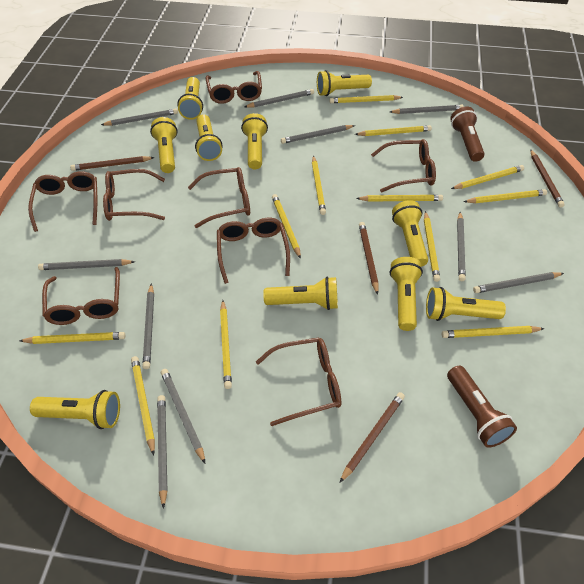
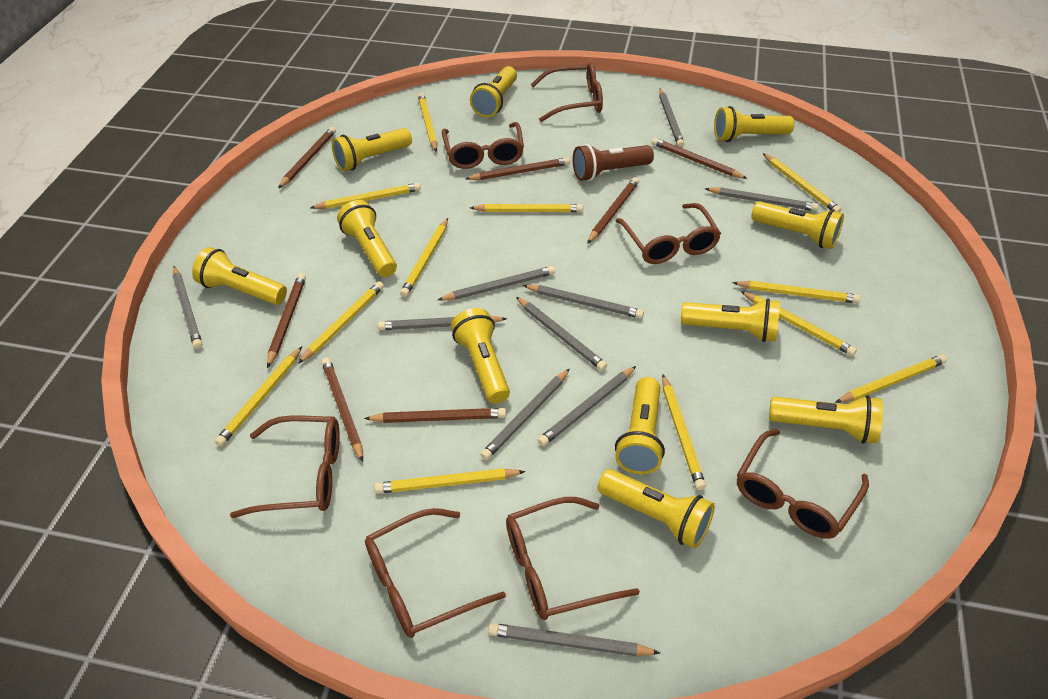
brown flashlight: 2 -> 1
brown glasses: 8 -> 7
brown pencil: 4 -> 7
yellow flashlight: 10 -> 11

